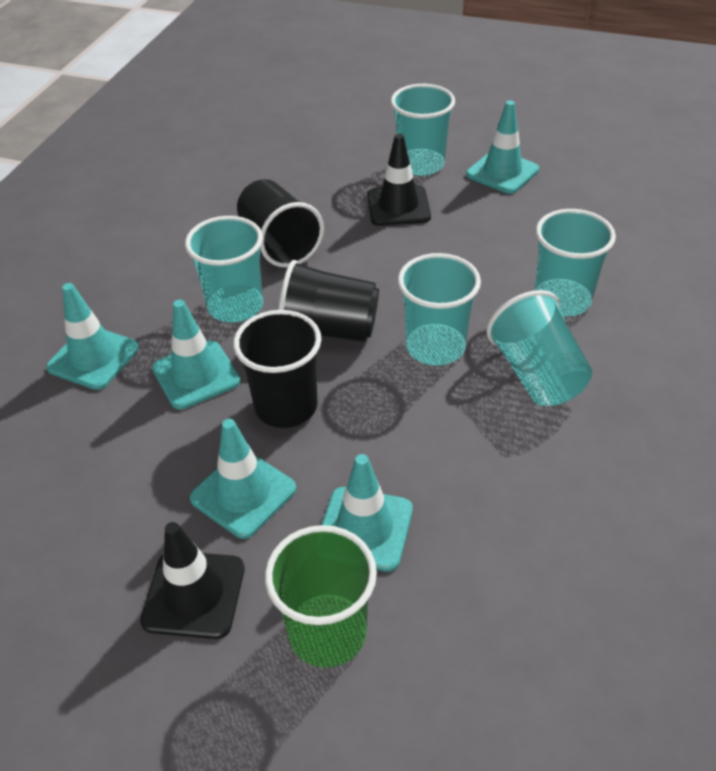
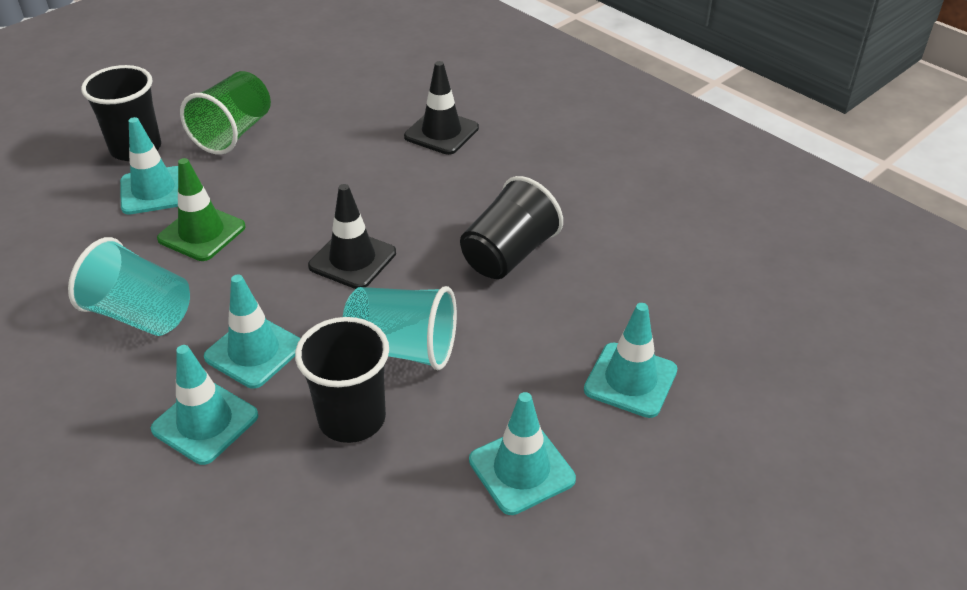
green traffic cone: 0 -> 1
turquoise cup: 5 -> 2

